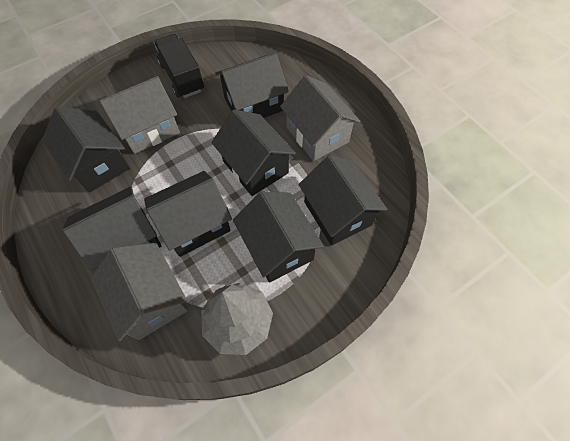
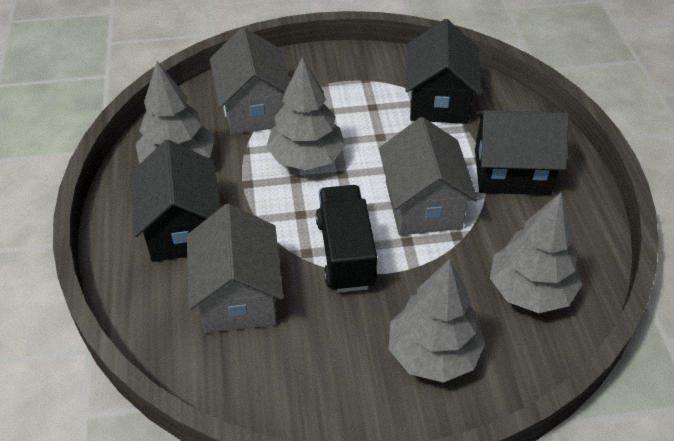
black house: 7 -> 3
grey tree: 1 -> 4

